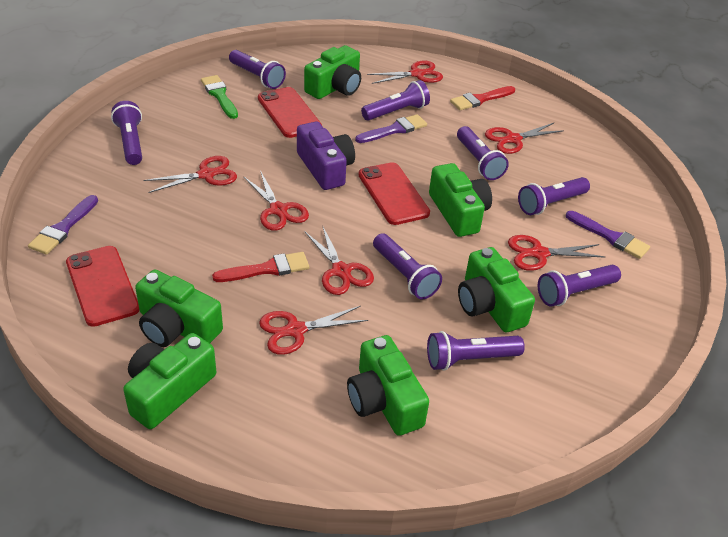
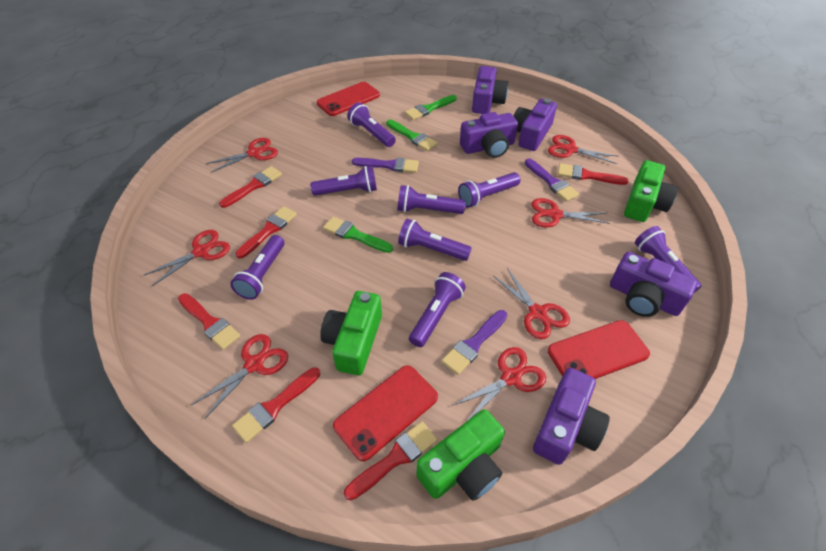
green brush: 1 -> 3
green camera: 6 -> 3
purple camera: 1 -> 5
red brush: 2 -> 6

